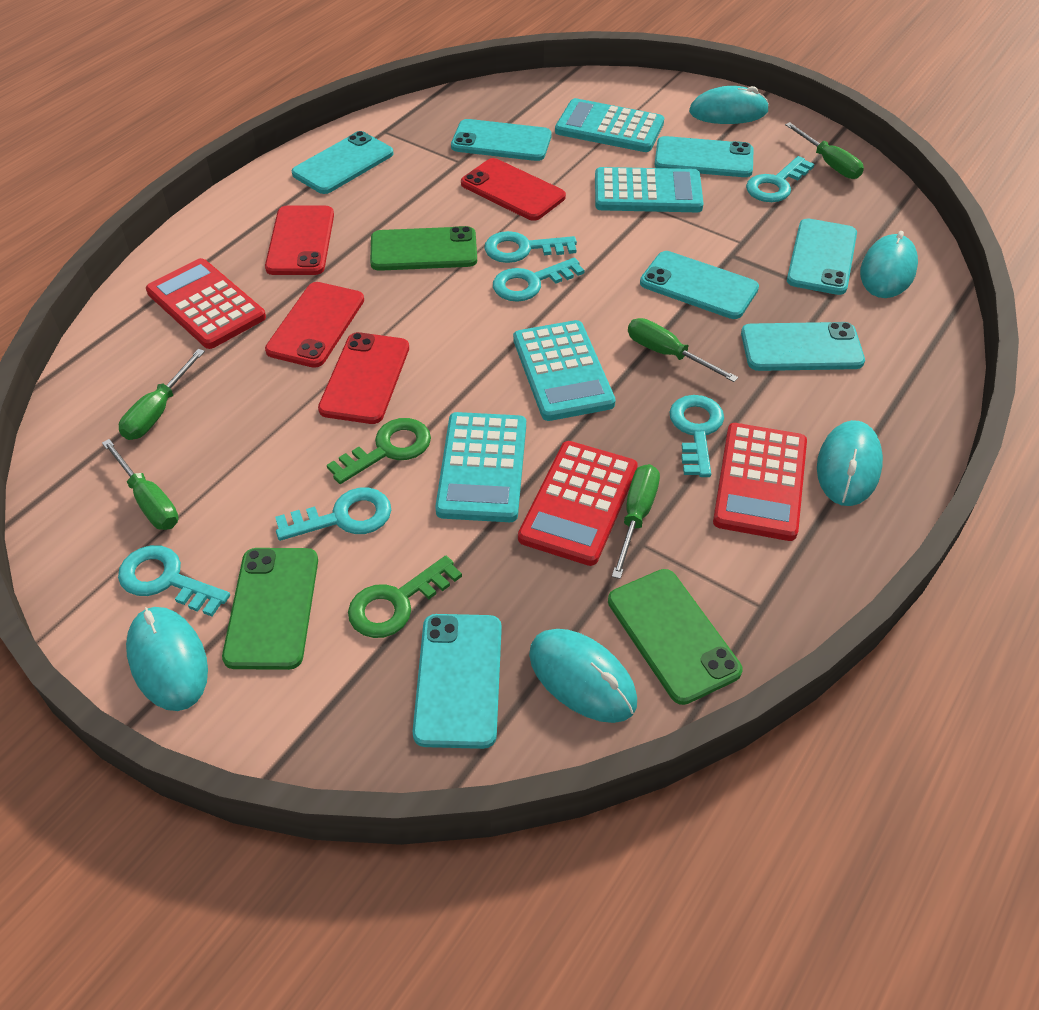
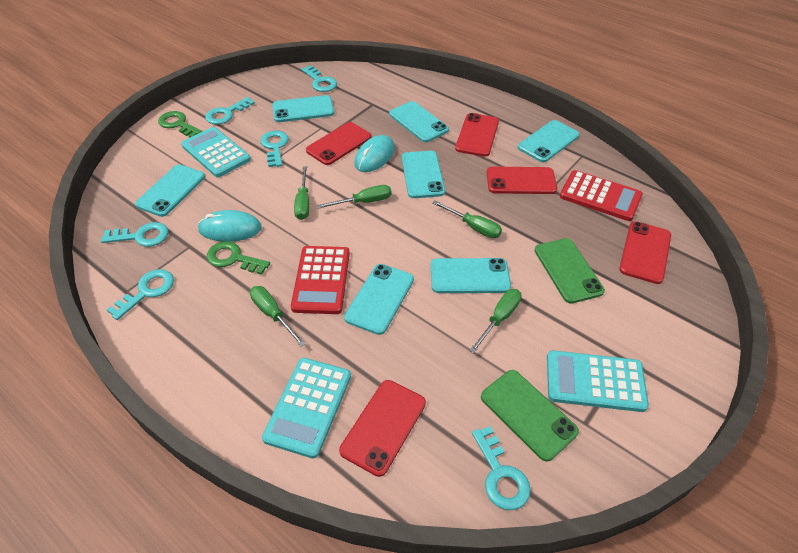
green phone: 3 -> 2
red calculator: 3 -> 2
red phone: 4 -> 5
turquoise calculator: 4 -> 3
turquoise mouse: 5 -> 2

